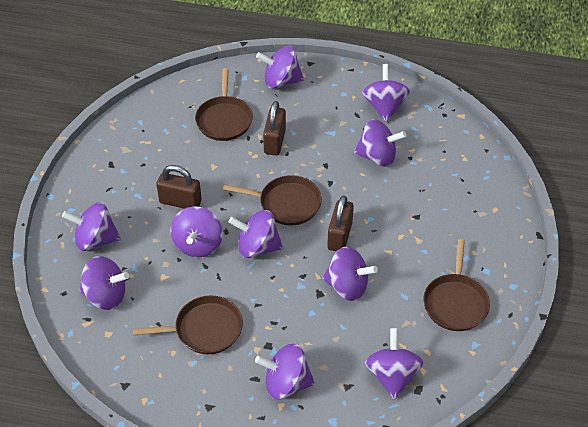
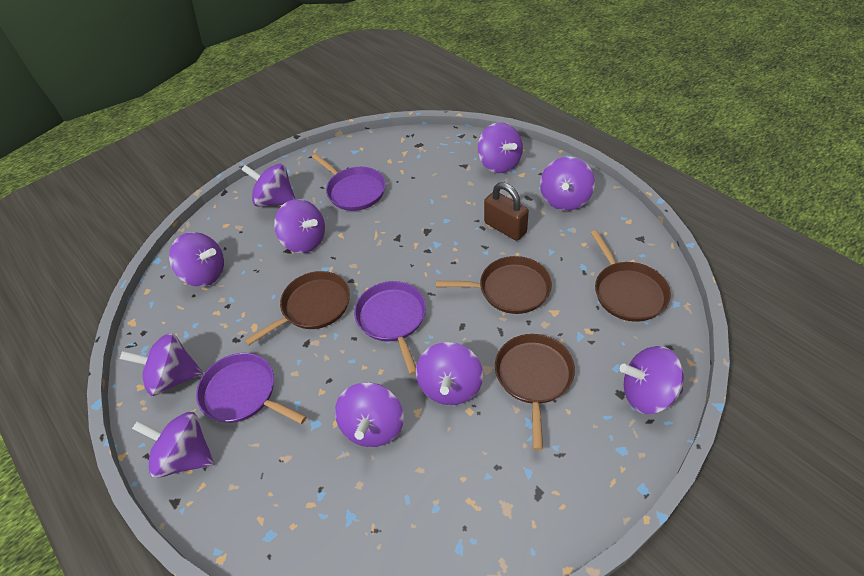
brown padlock: 3 -> 1
purple pan: 0 -> 3

